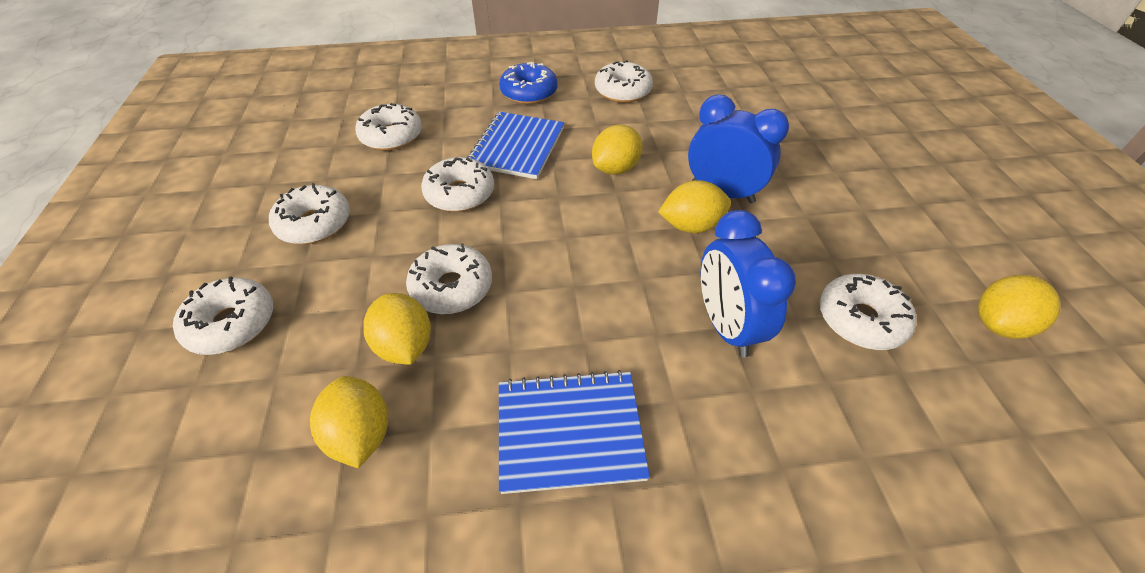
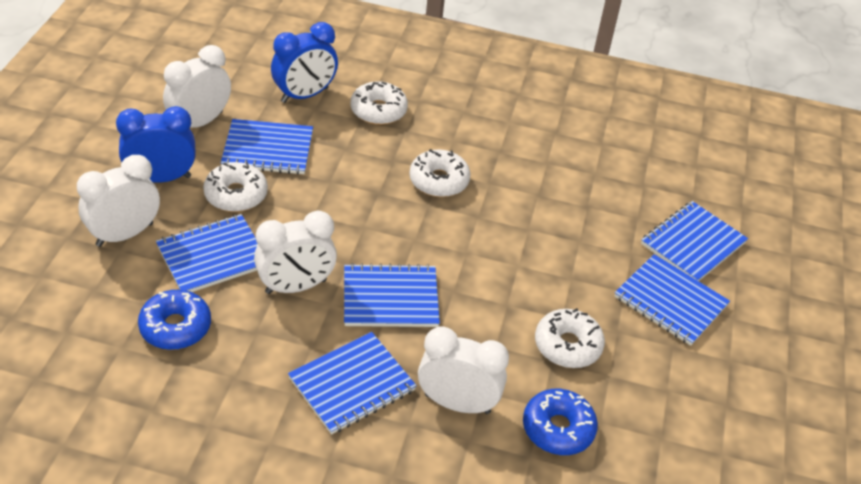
blue donut: 1 -> 2
blue notebook: 2 -> 6
white clock: 0 -> 4
white donut: 7 -> 4
yellow lemon: 5 -> 0

